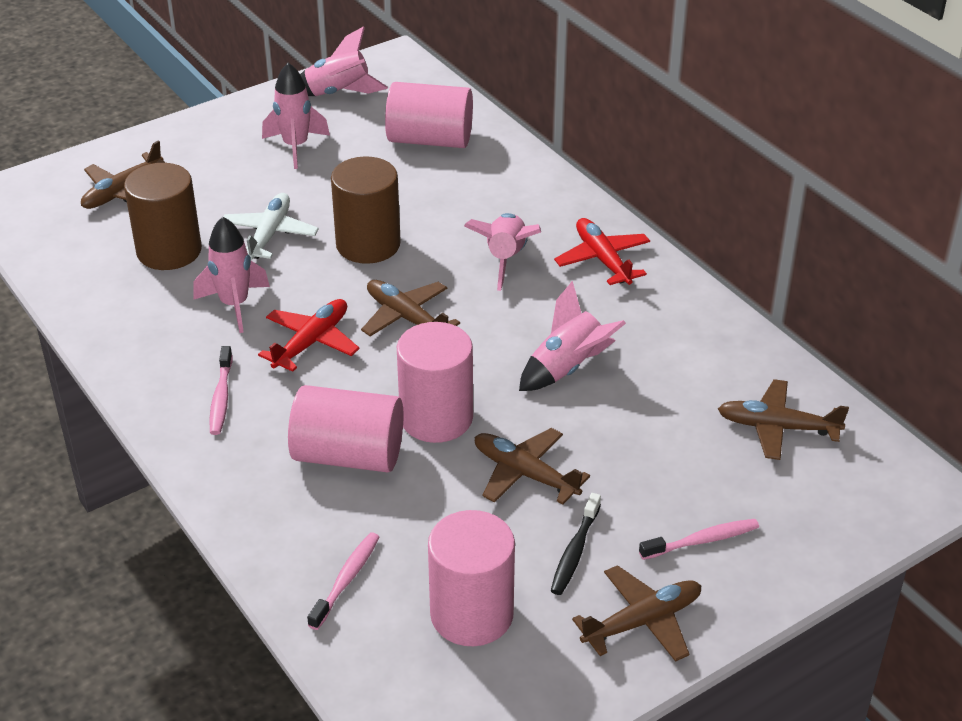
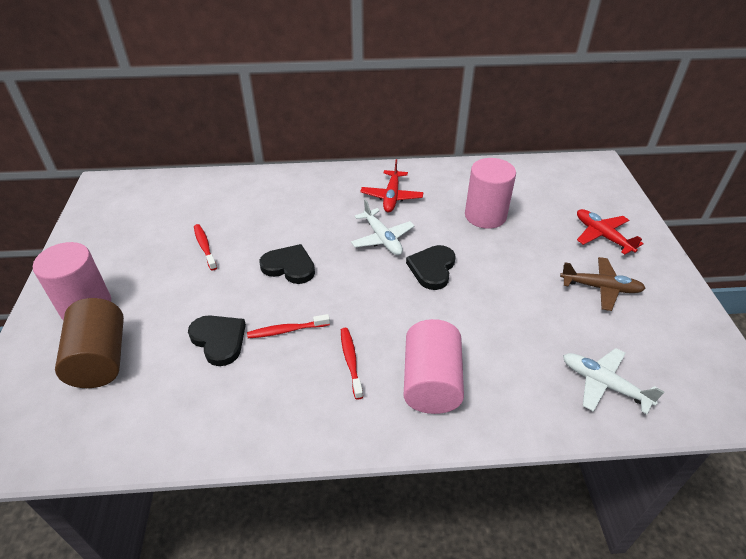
black heart: 0 -> 3
black toothbrush: 1 -> 0
brown cylinder: 2 -> 1
brown plane: 5 -> 1
pink cylinder: 4 -> 3
pink rocket: 5 -> 0
pink toothbrush: 3 -> 0
red toothbrush: 0 -> 3
white plane: 1 -> 2

